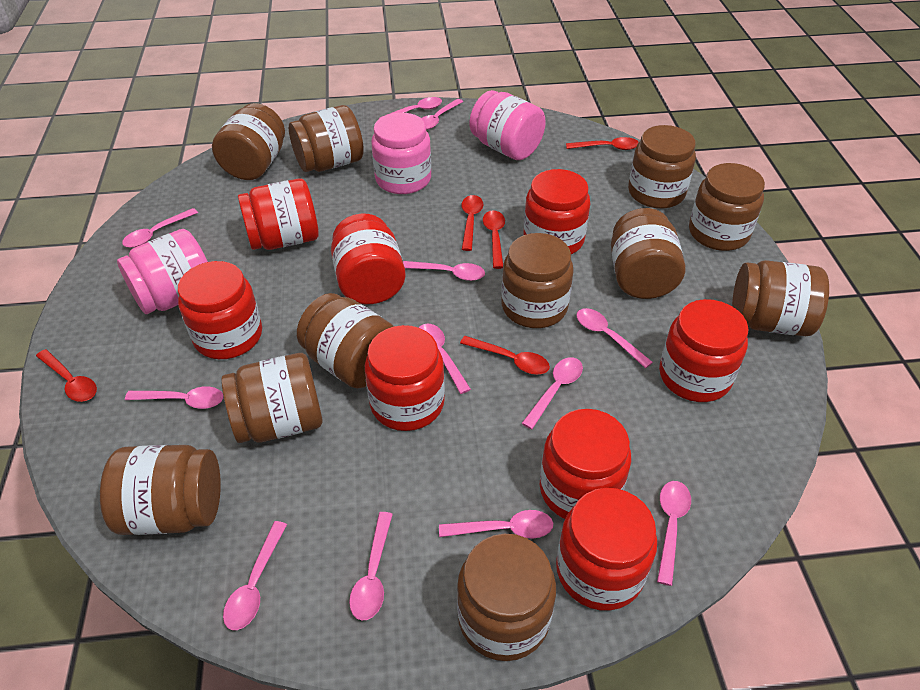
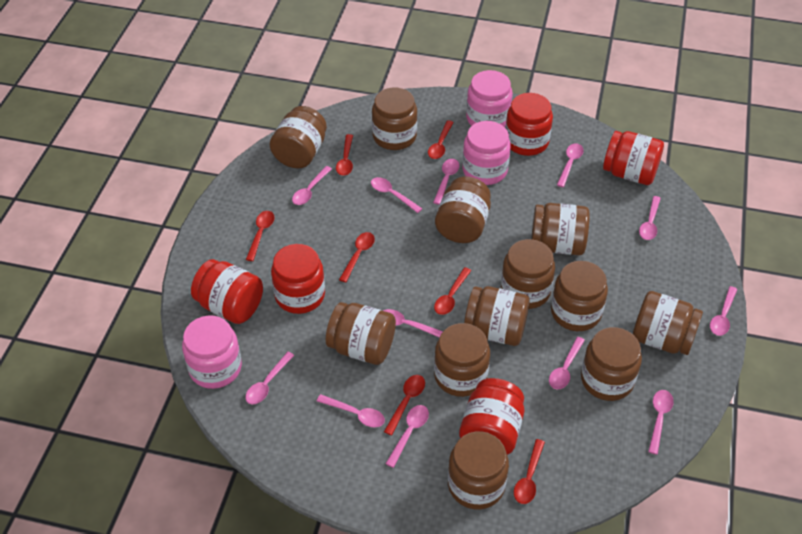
brown jar: 11 -> 12
red jar: 8 -> 5
red spoon: 5 -> 7

